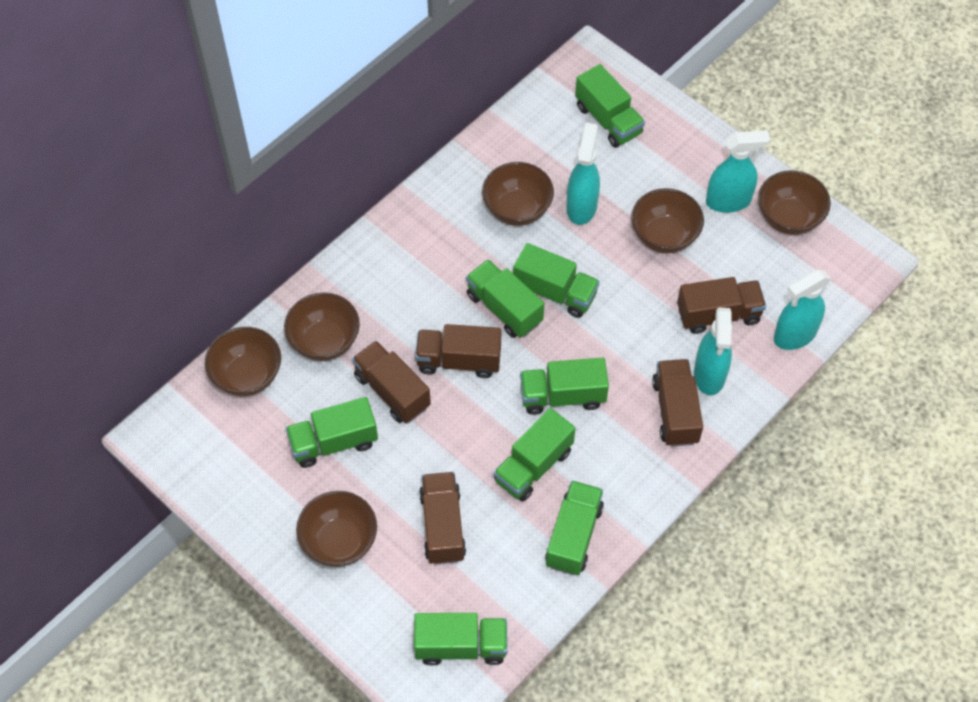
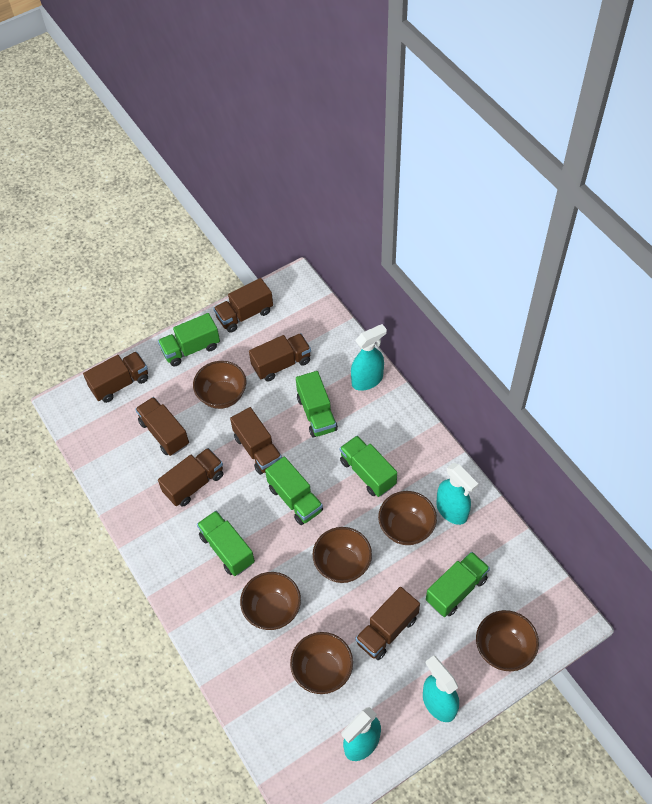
brown truck: 5 -> 7
green truck: 8 -> 6

